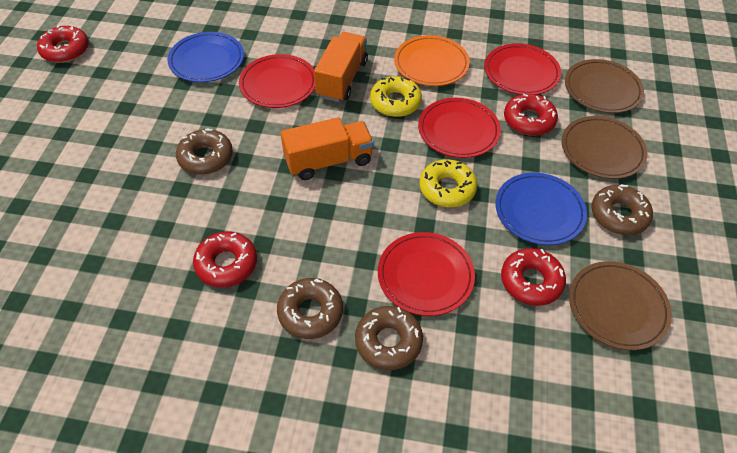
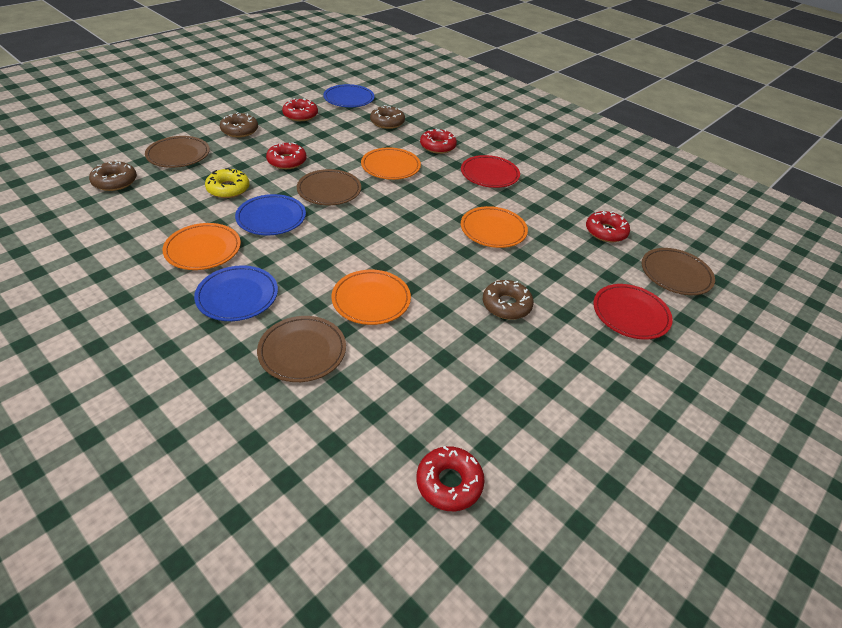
blue plate: 2 -> 3
brown plate: 3 -> 4
orange plate: 1 -> 4
orange truck: 2 -> 0
red donut: 4 -> 5
red plate: 4 -> 2
yellow donut: 2 -> 1

